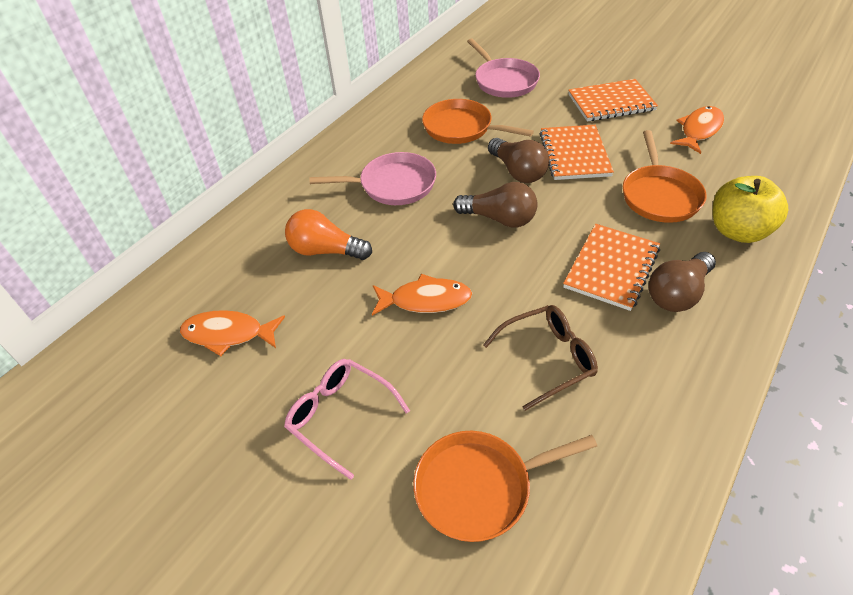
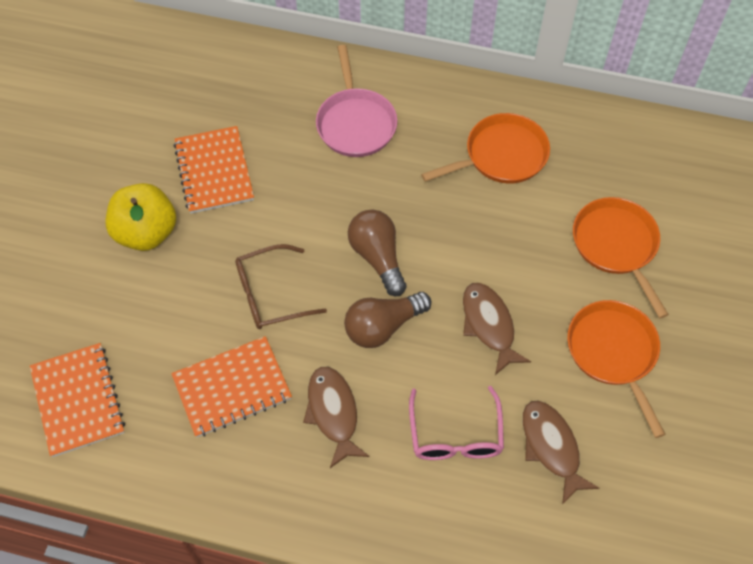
brown fish: 0 -> 3
brown light bulb: 3 -> 2
orange fish: 3 -> 0
orange light bulb: 1 -> 0
pink pan: 2 -> 1

